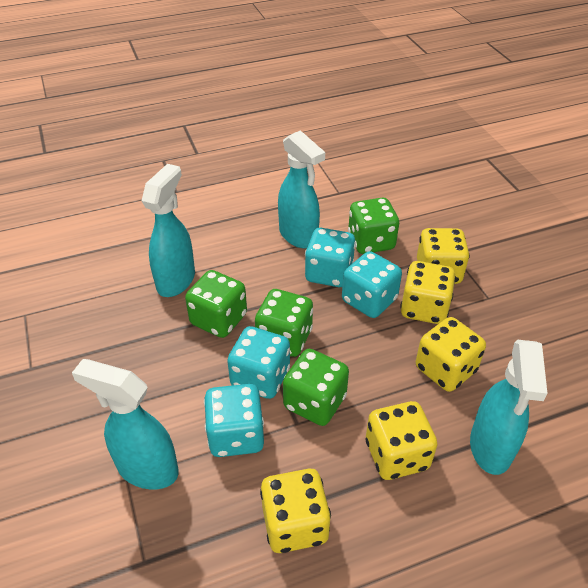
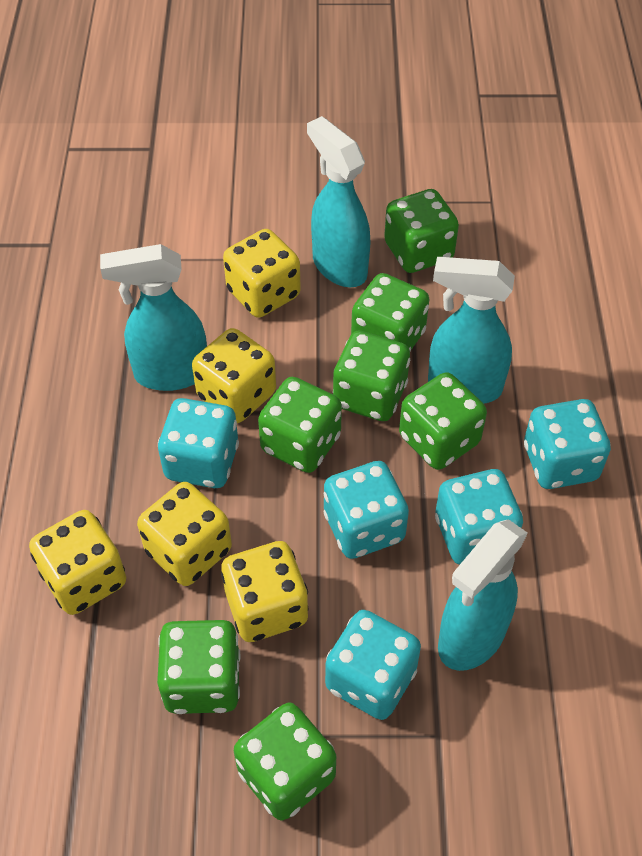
green dice: 4 -> 7
turquoise dice: 4 -> 5

